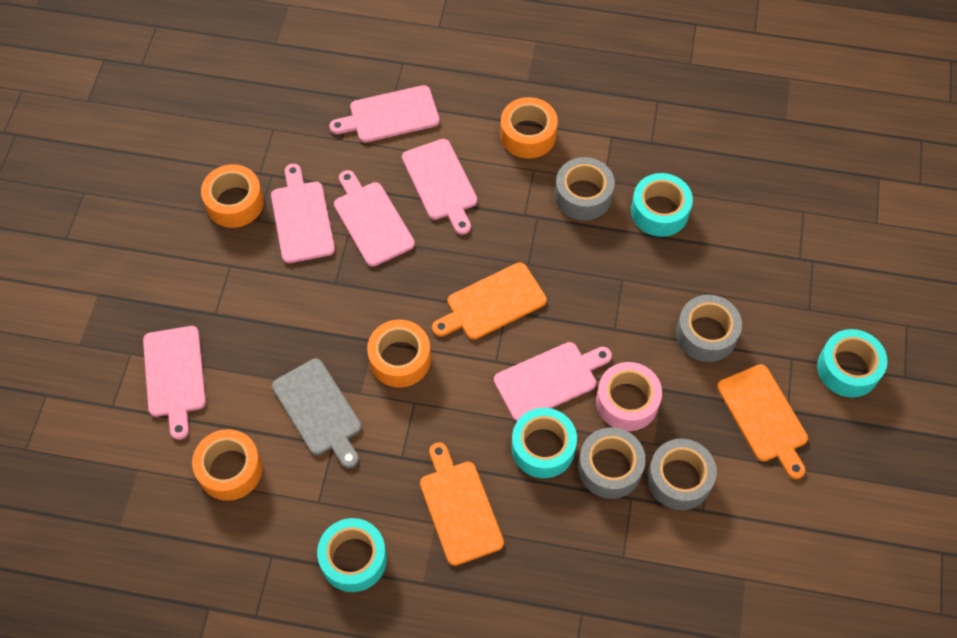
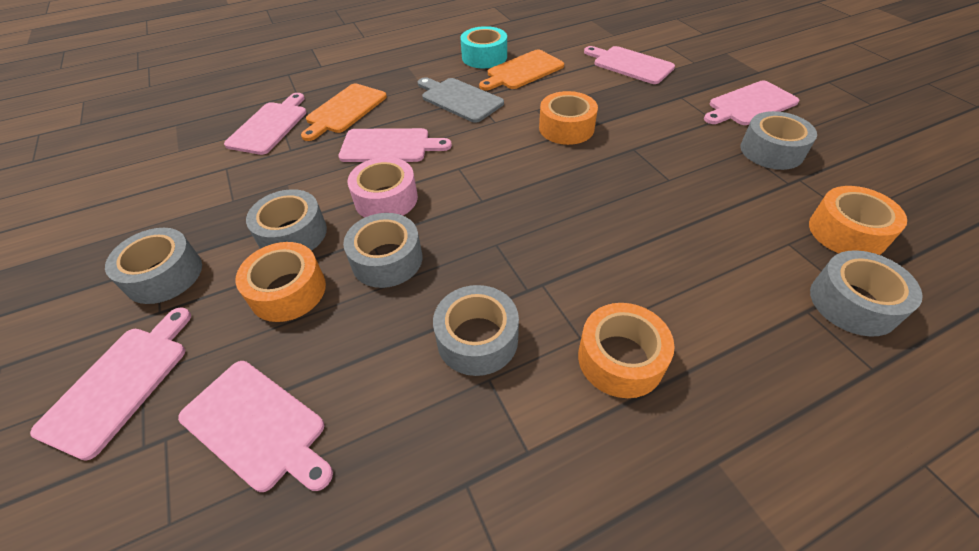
grey tape: 4 -> 6
orange cutting board: 3 -> 2
turquoise tape: 4 -> 1

